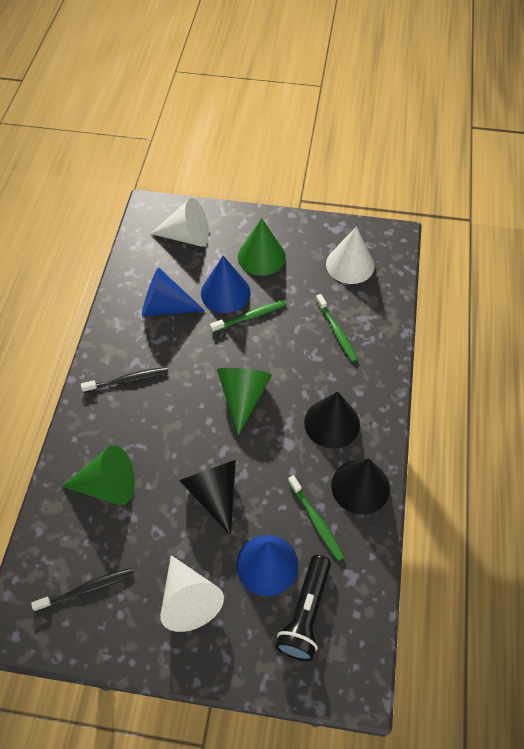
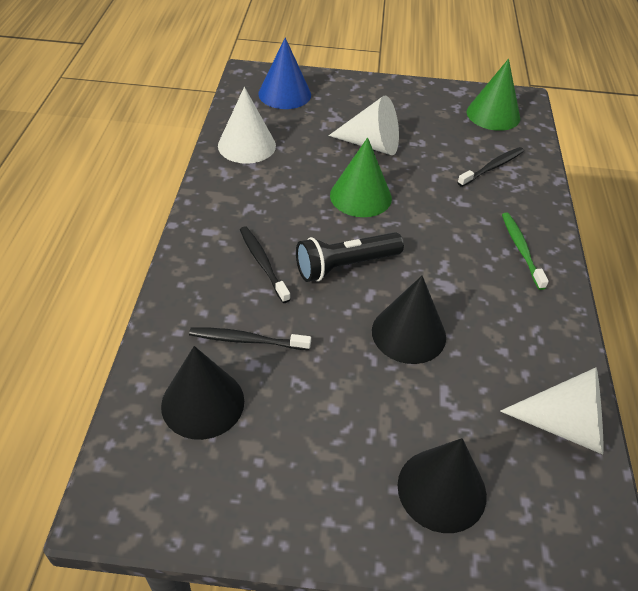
black toothbrush: 2 -> 3
blue cone: 3 -> 1
green cone: 3 -> 2
green toothbrush: 3 -> 1

